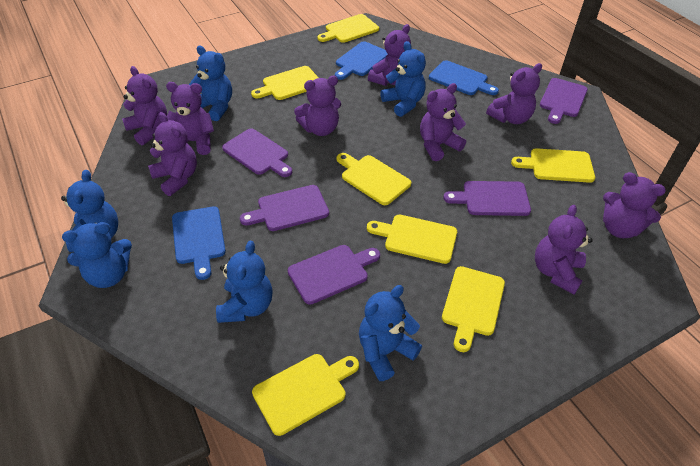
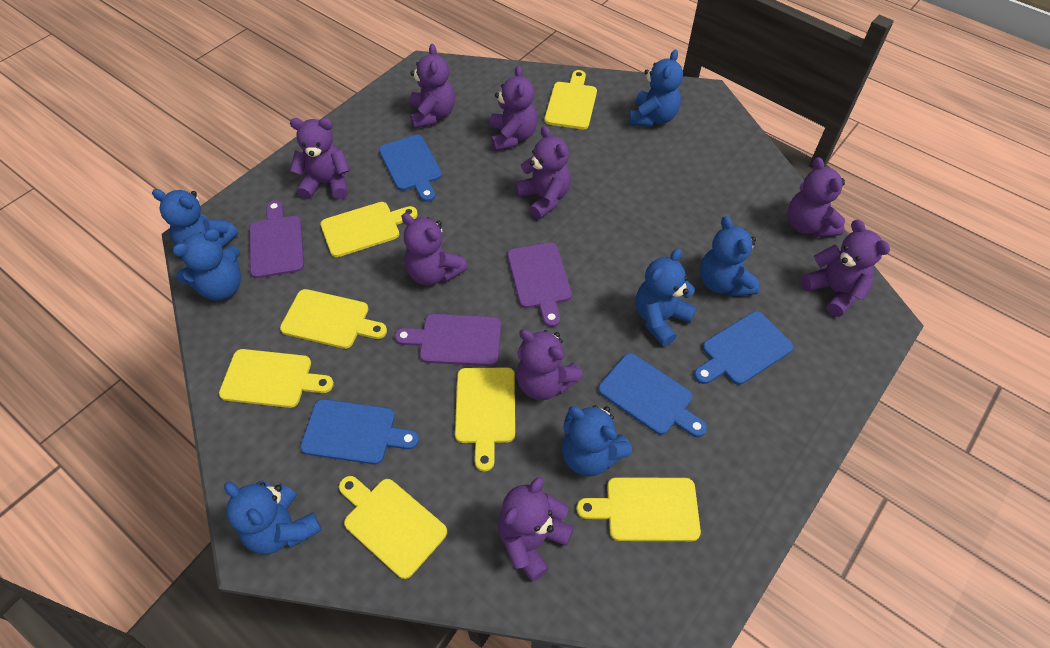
blue cutting board: 3 -> 4
blue teddy bear: 6 -> 7
purple cutting board: 5 -> 3

